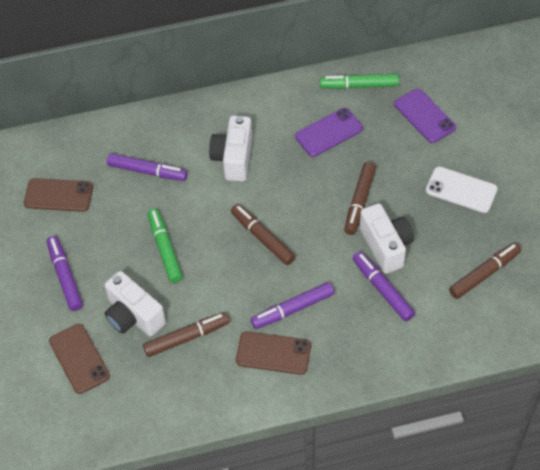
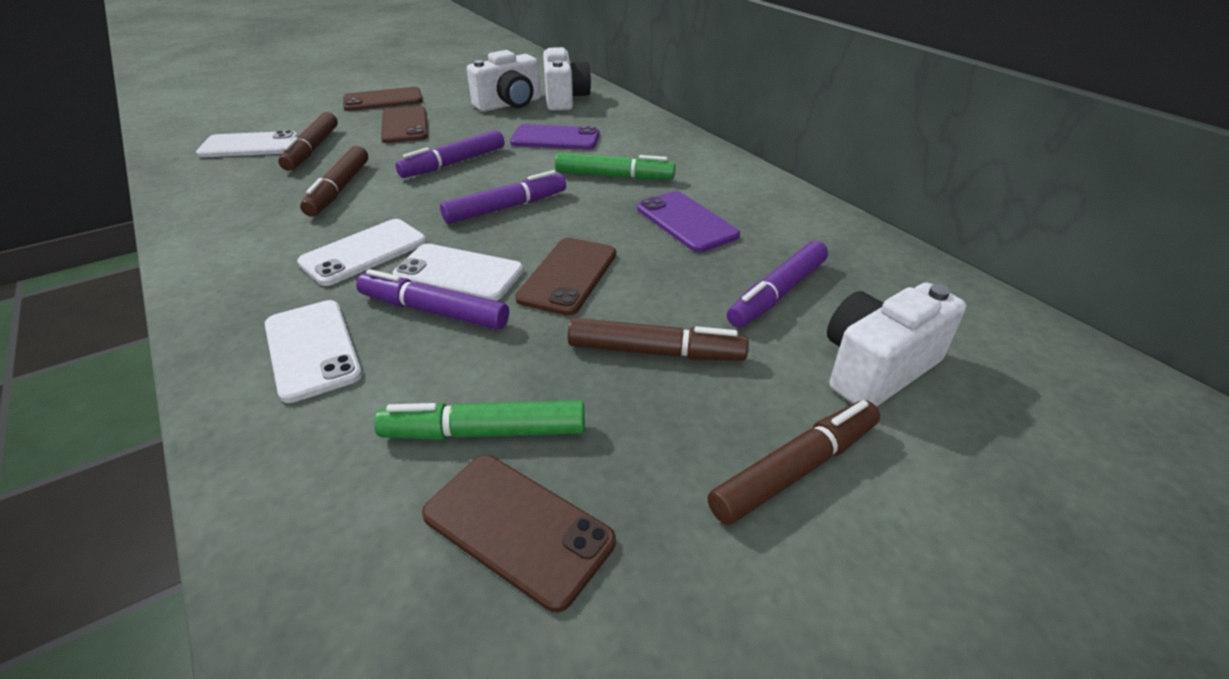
brown phone: 3 -> 4
white phone: 1 -> 4

